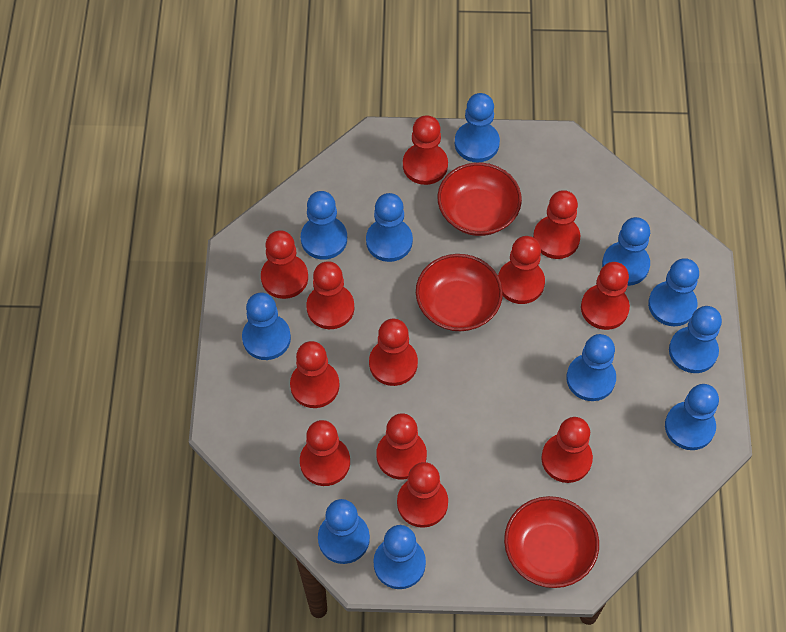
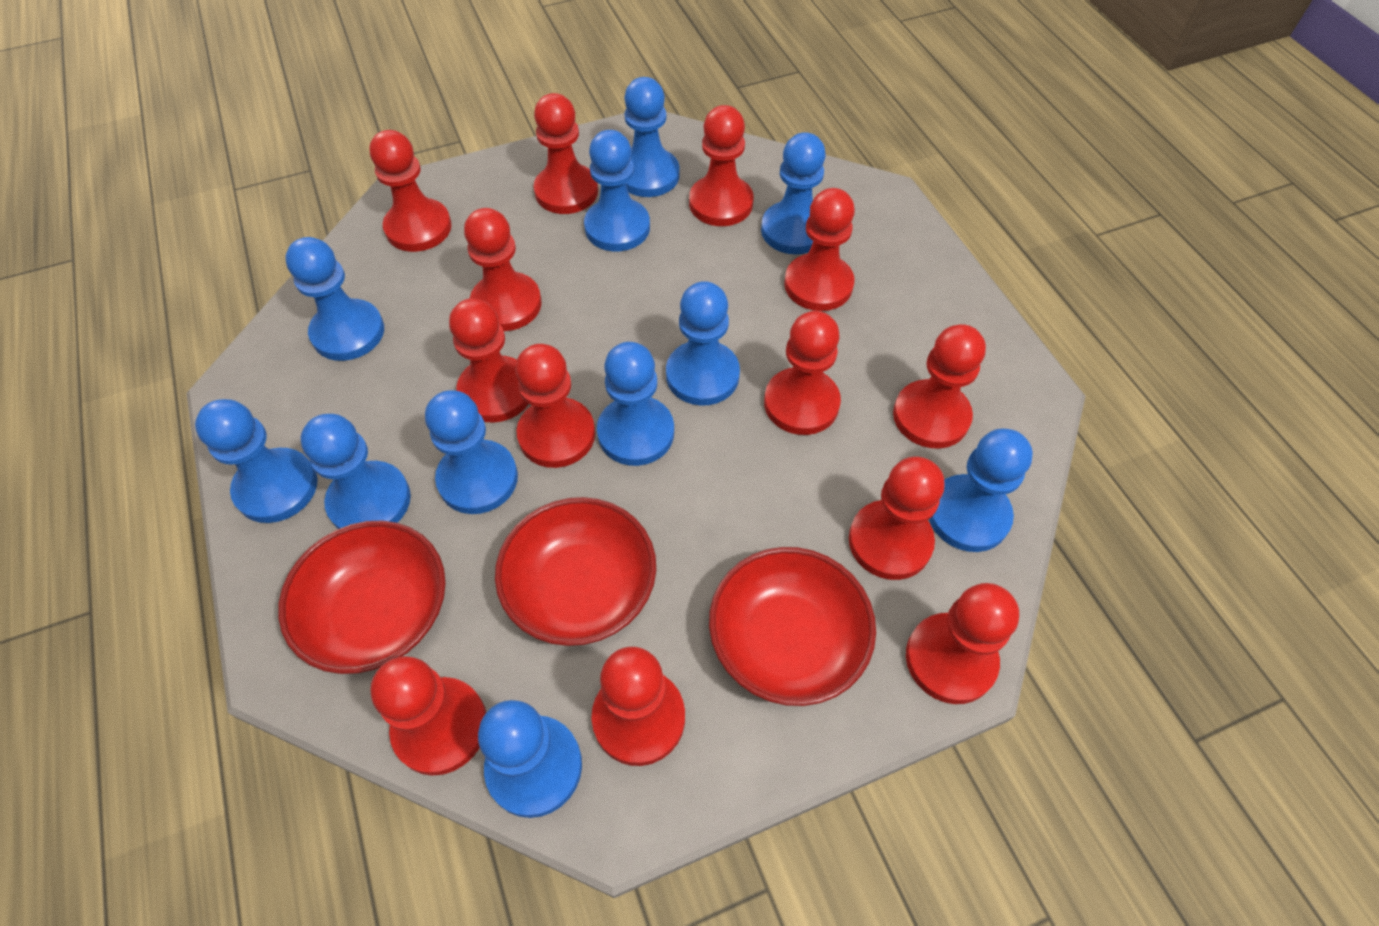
red pawn: 12 -> 13

